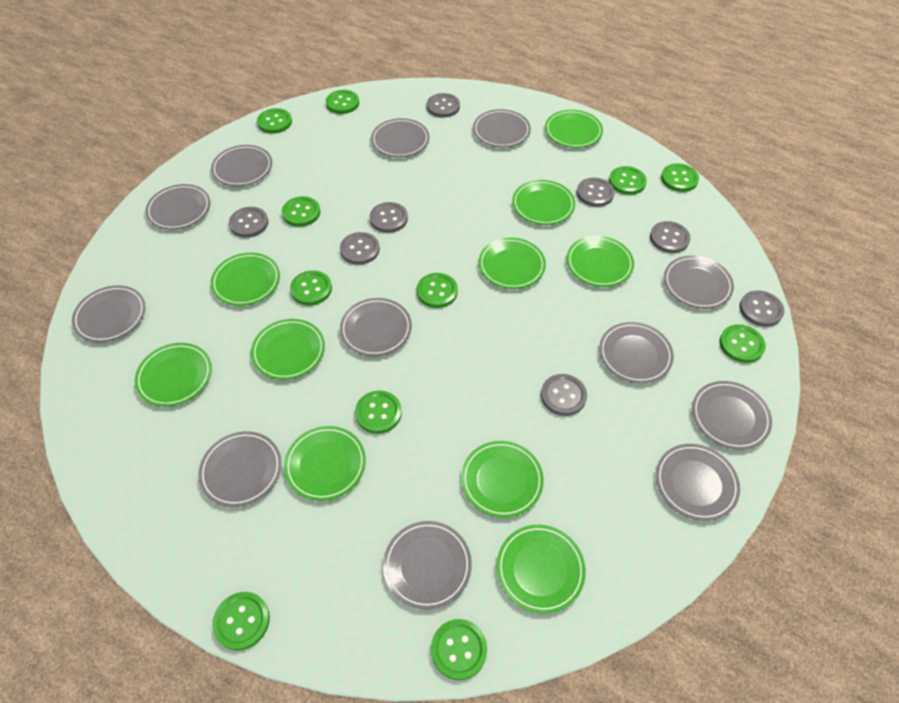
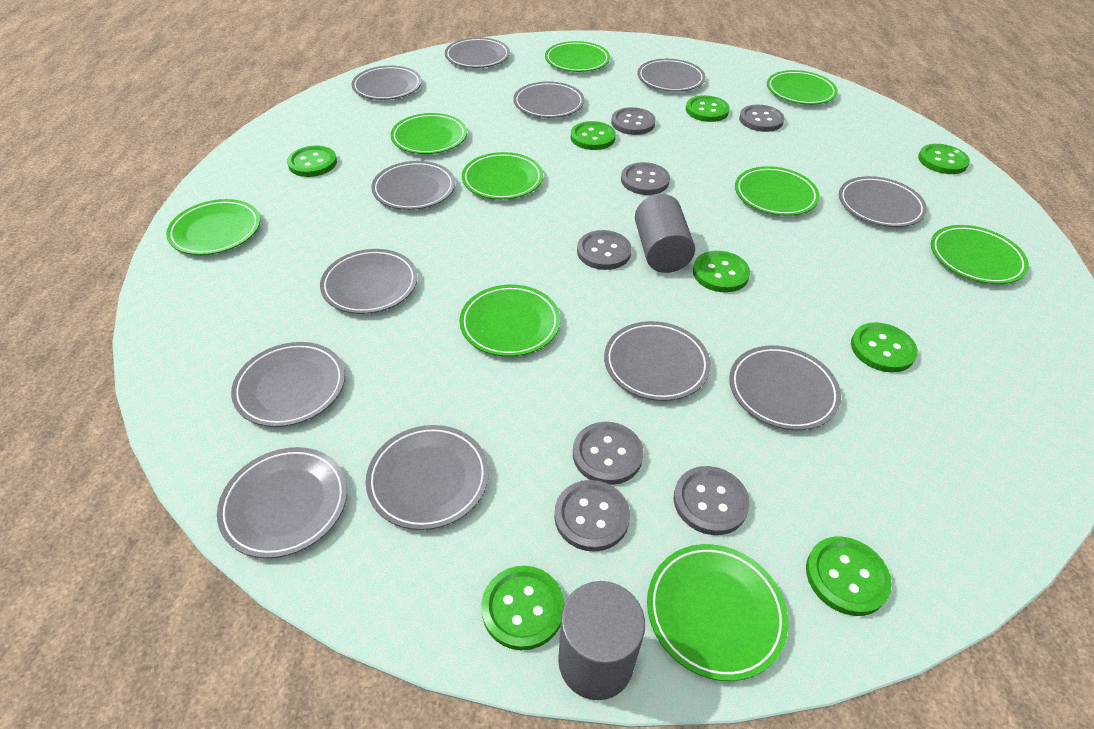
green button: 11 -> 8
green plate: 10 -> 9
grey button: 8 -> 7
grey cylinder: 0 -> 2

